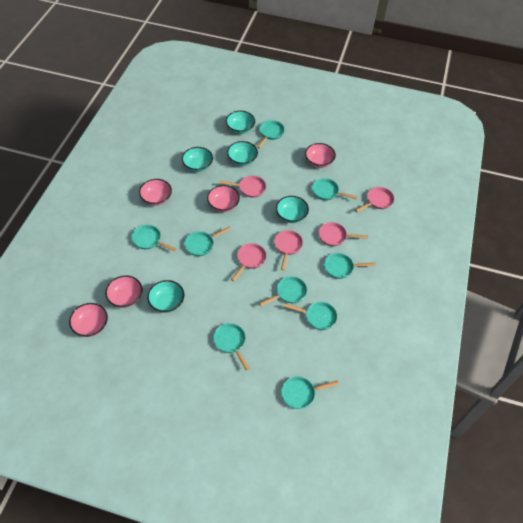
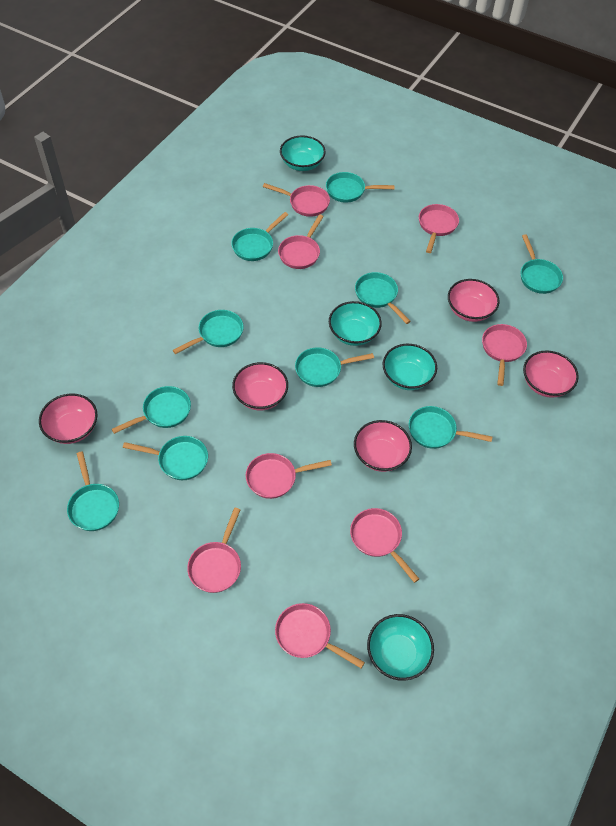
pink pan: 5 -> 8
turquoise bowl: 5 -> 4
turquoise pan: 9 -> 10

